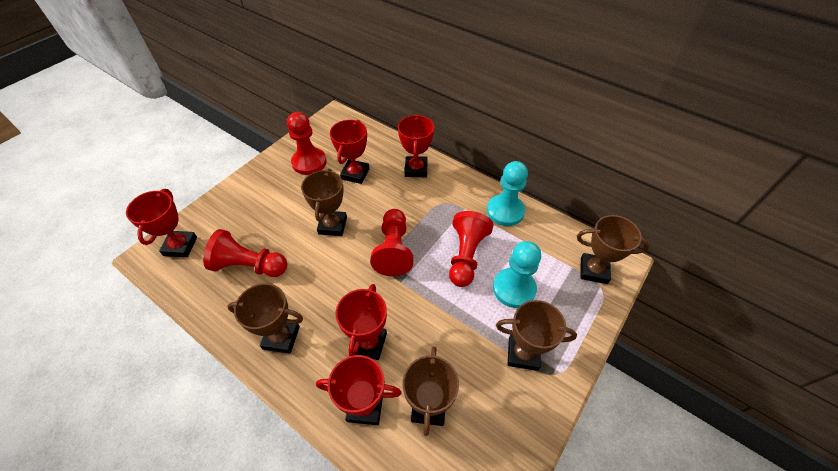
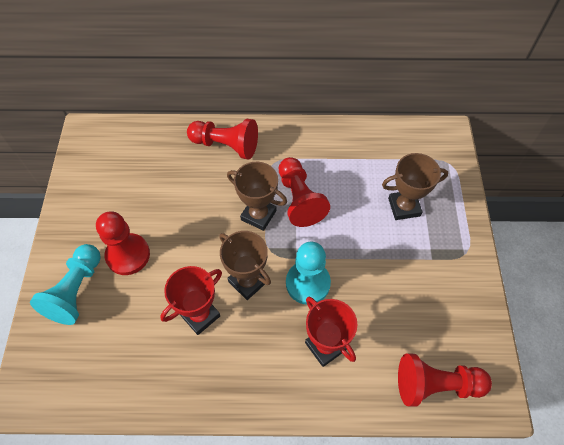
brown trophy: 5 -> 3
red trophy: 5 -> 2

